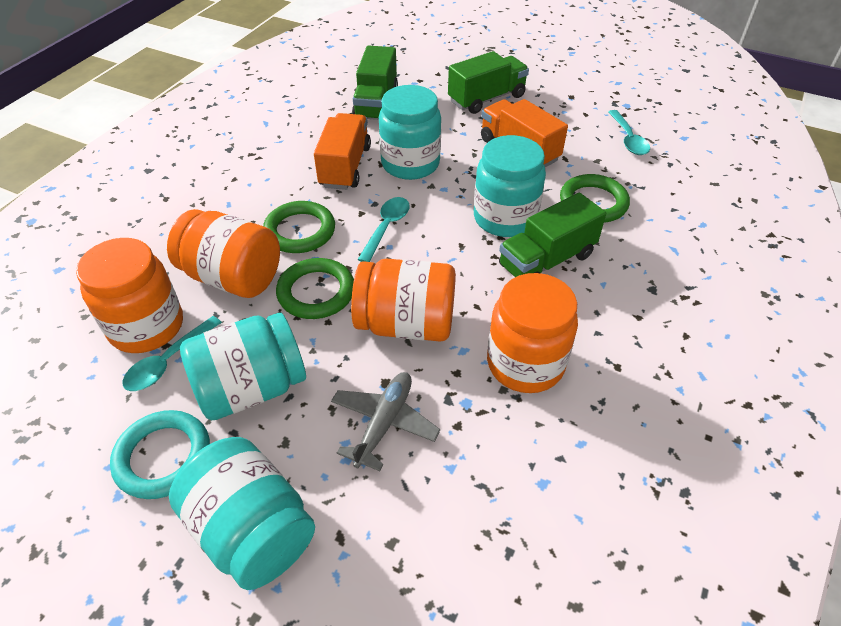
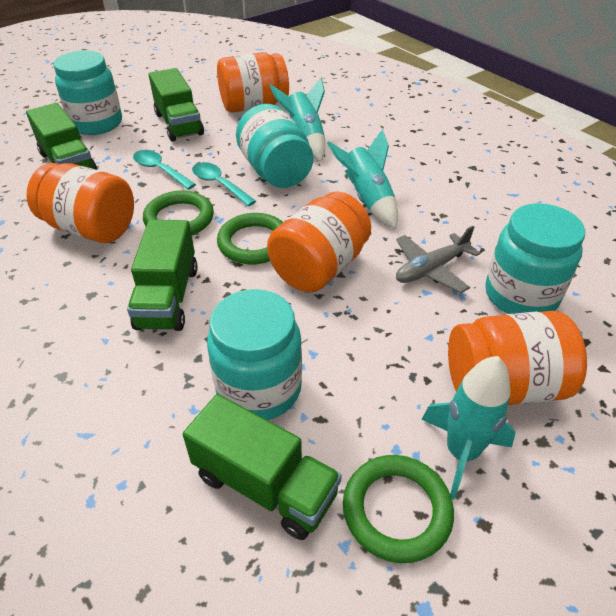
green truck: 3 -> 4
orange truck: 2 -> 0
turquoise ring: 1 -> 0
turquoise rocket: 0 -> 3
turquoise spoon: 3 -> 2

